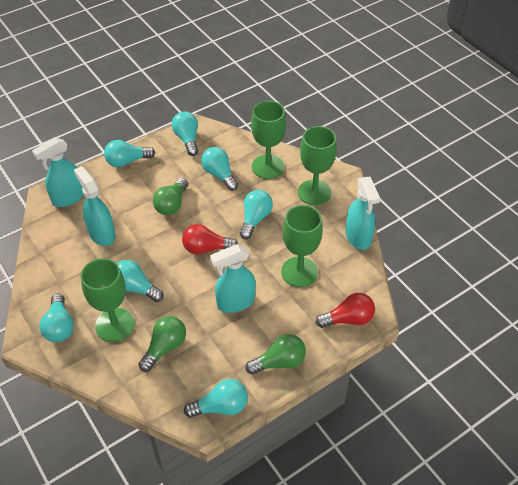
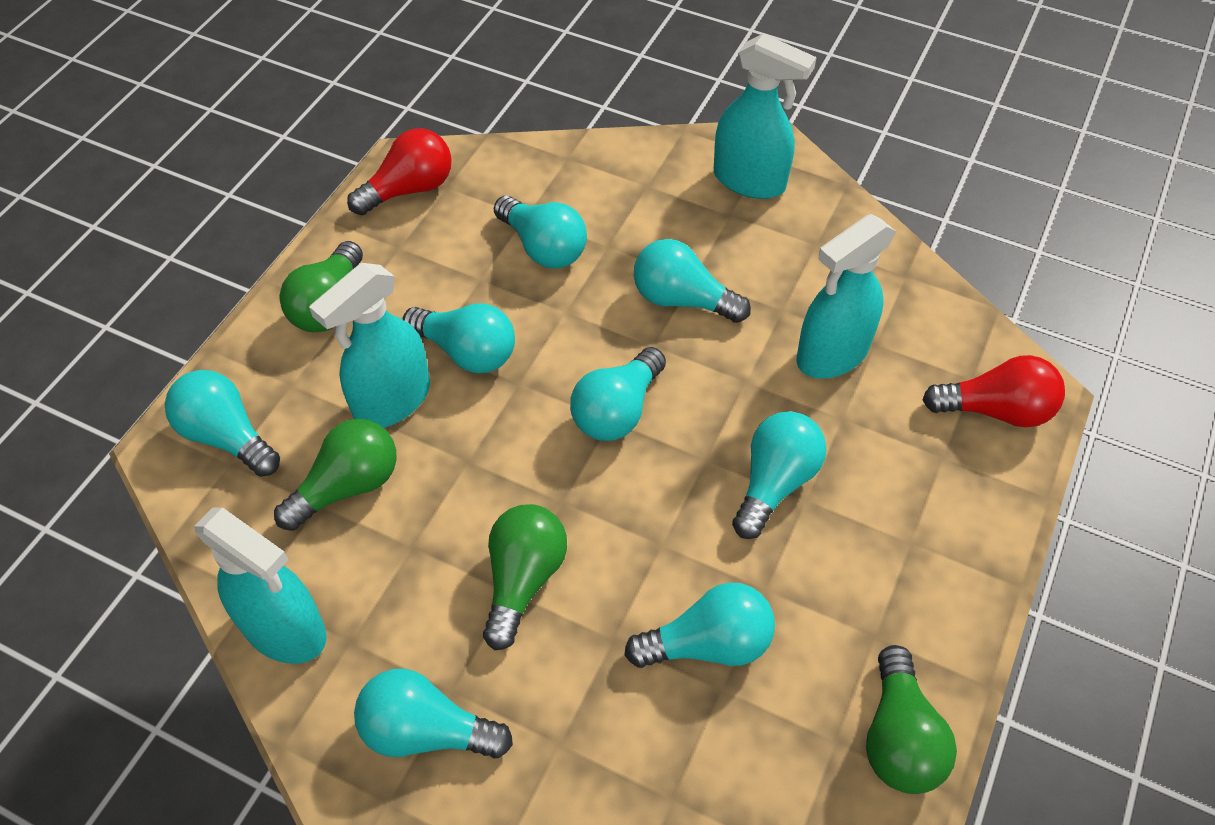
green goblet: 4 -> 0
green light bulb: 3 -> 4
turquoise light bulb: 7 -> 8

